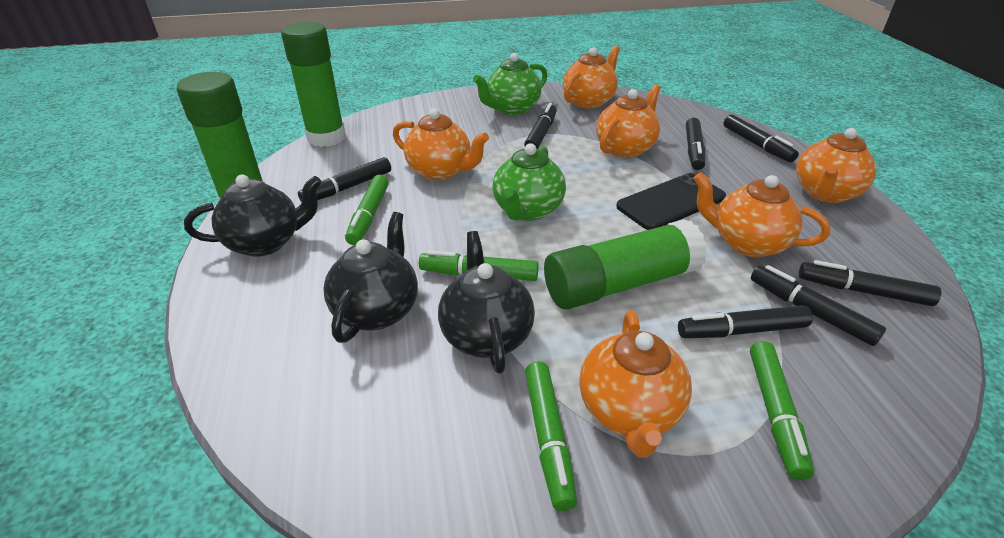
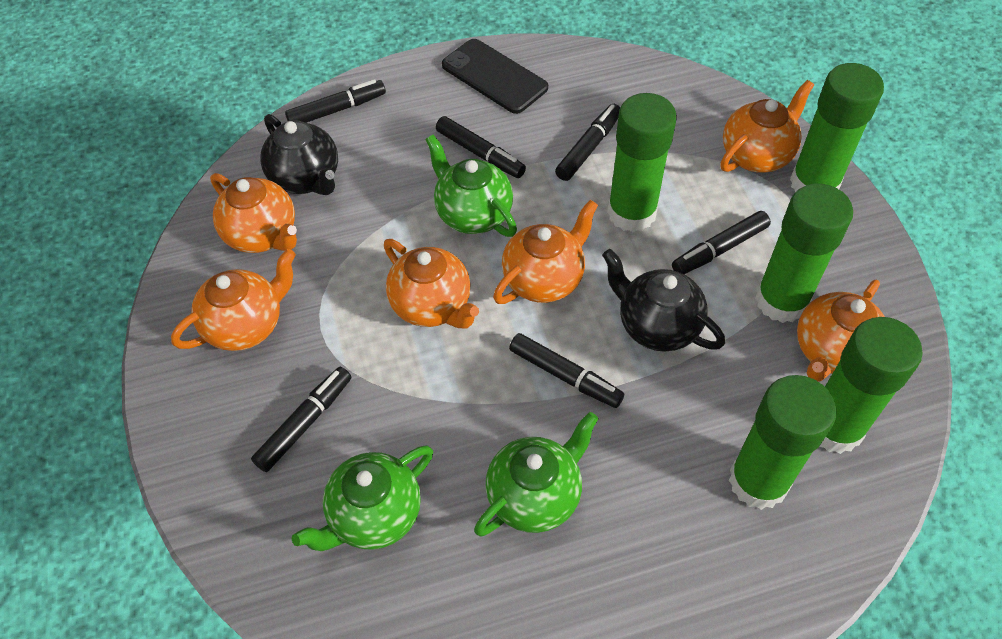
black marker: 7 -> 6
black teapot: 3 -> 2
green glue stick: 3 -> 5
green marker: 4 -> 0
green teapot: 2 -> 3

